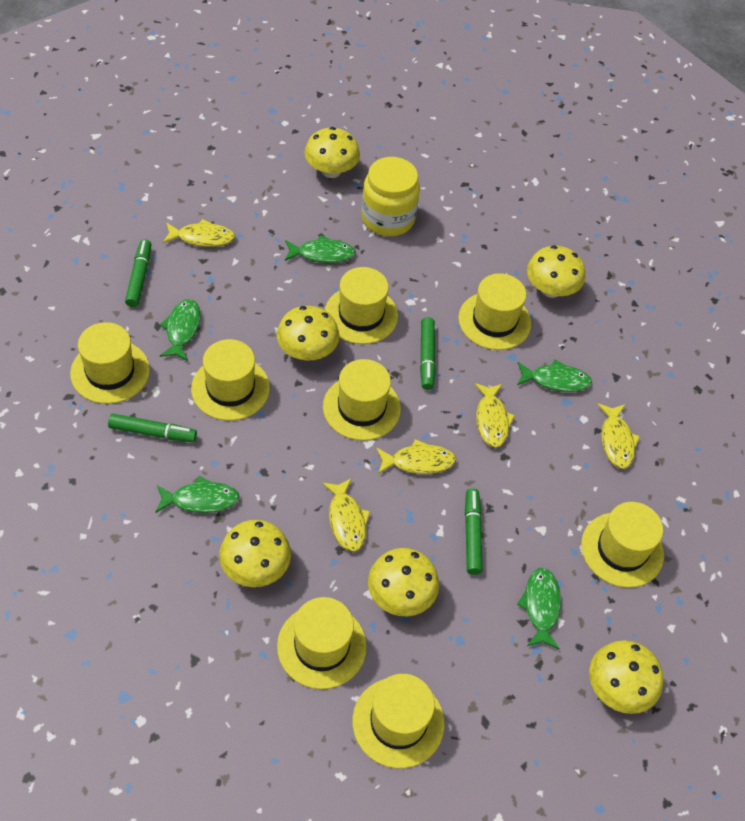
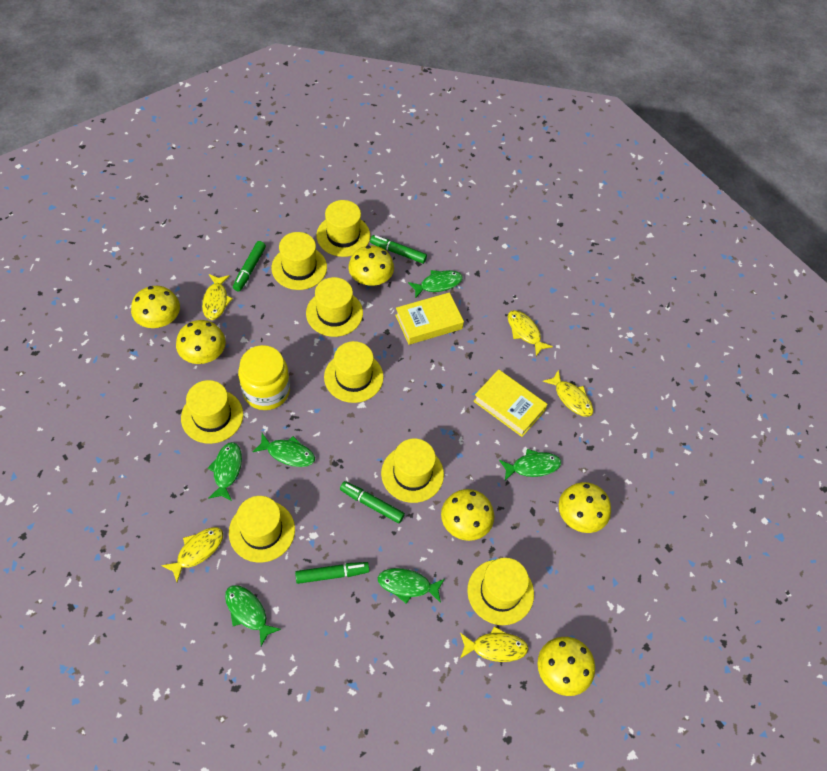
green fish: 5 -> 6
yellow book: 0 -> 2

